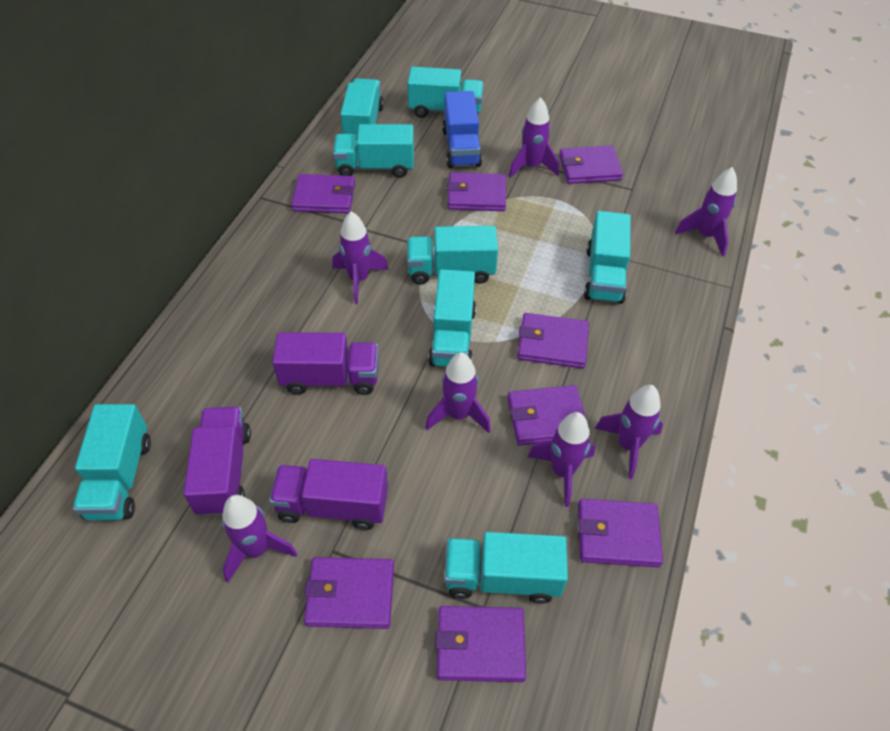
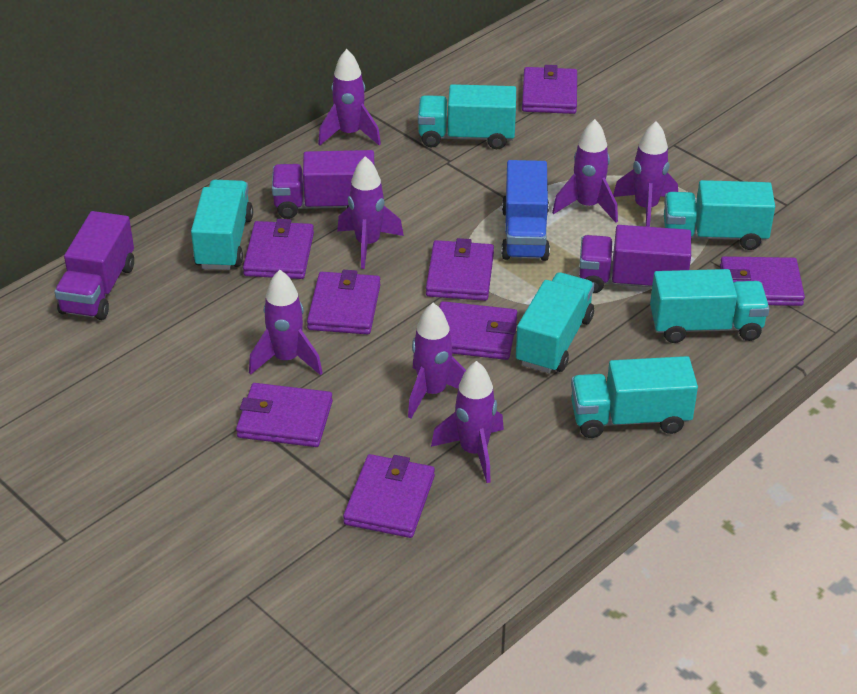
turquoise truck: 8 -> 6

